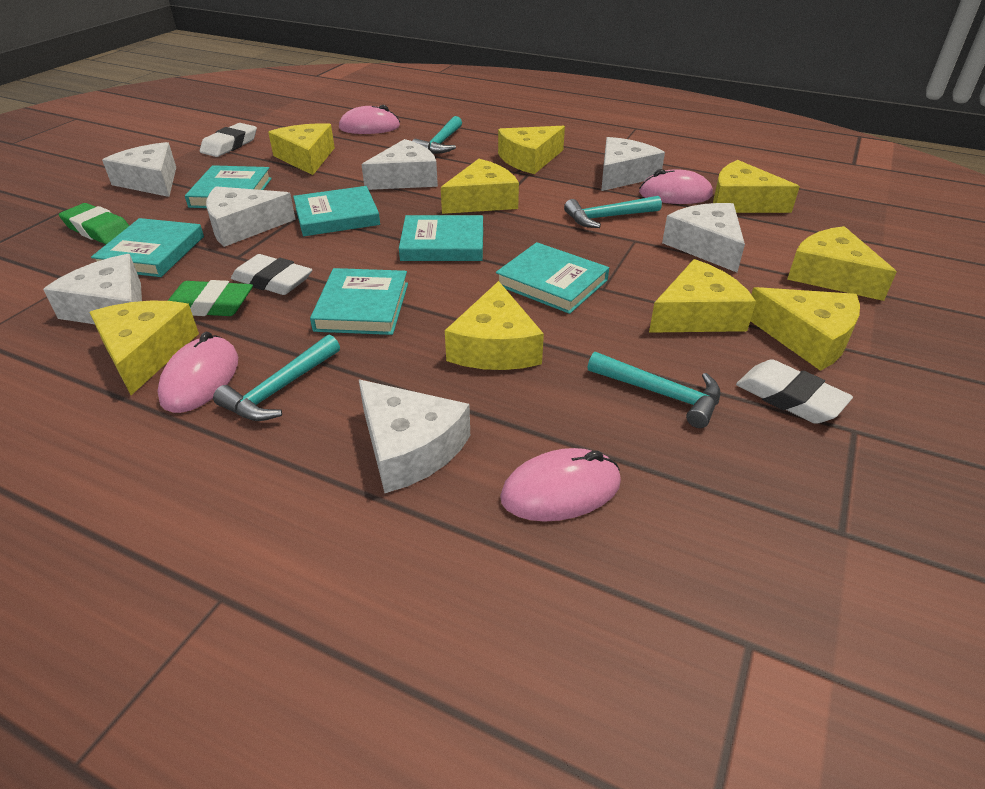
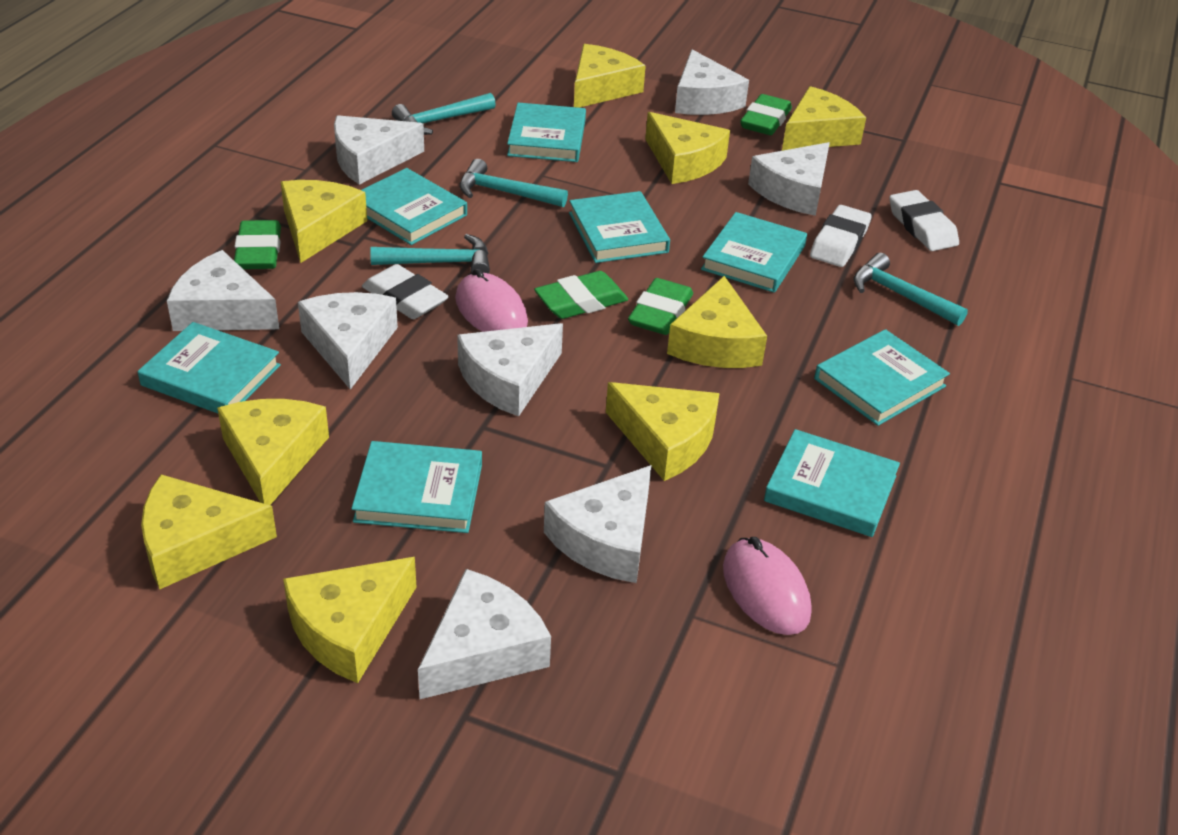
green eraser: 2 -> 4
pink mouse: 4 -> 2
turquoise book: 6 -> 8
white cheese: 7 -> 8

